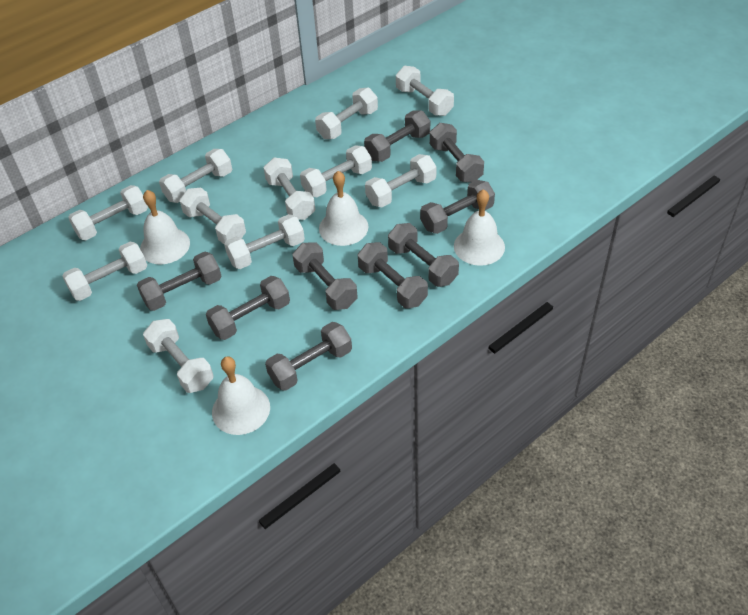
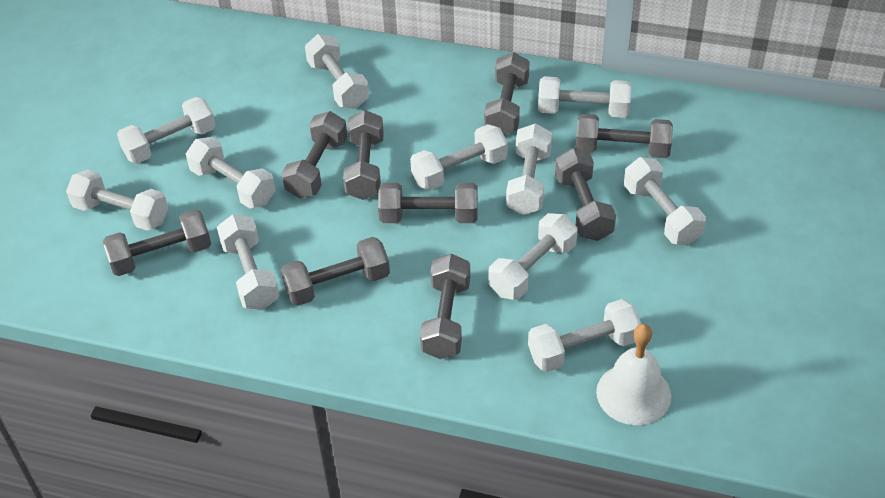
white bell: 4 -> 1

